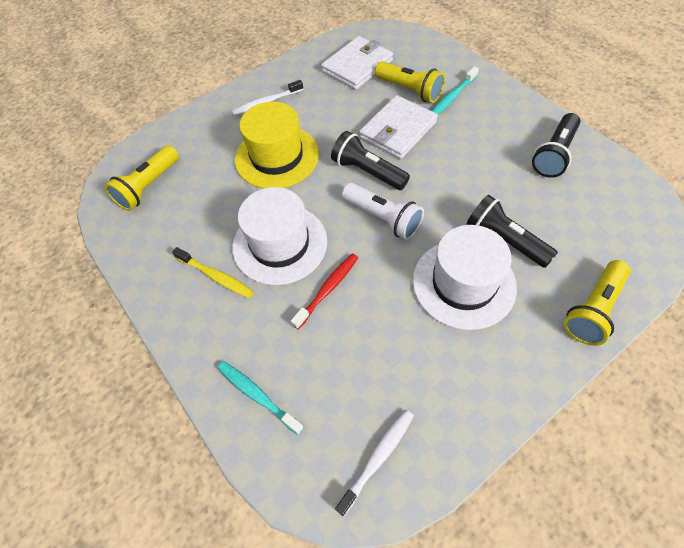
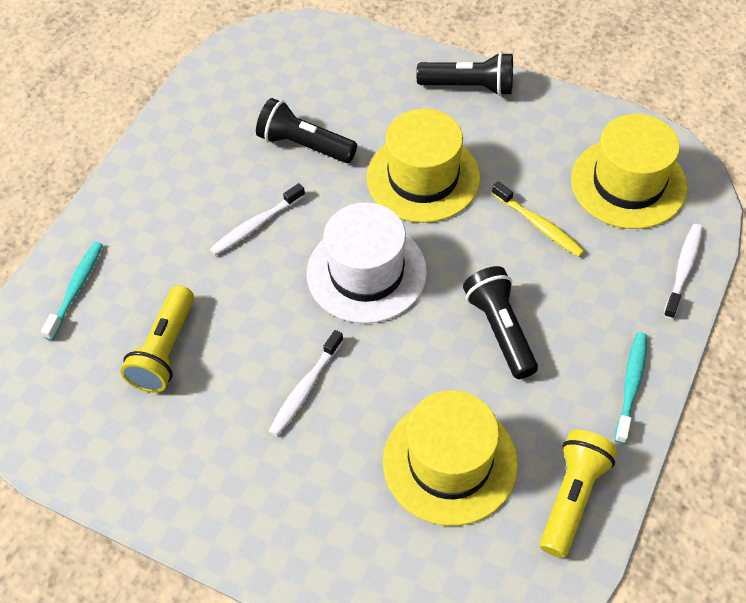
red toothbrush: 1 -> 0
white flashlight: 1 -> 0
white hat: 2 -> 1
white toothbrush: 2 -> 3
white wallet: 2 -> 0
yellow flashlight: 3 -> 2
yellow hat: 1 -> 3

